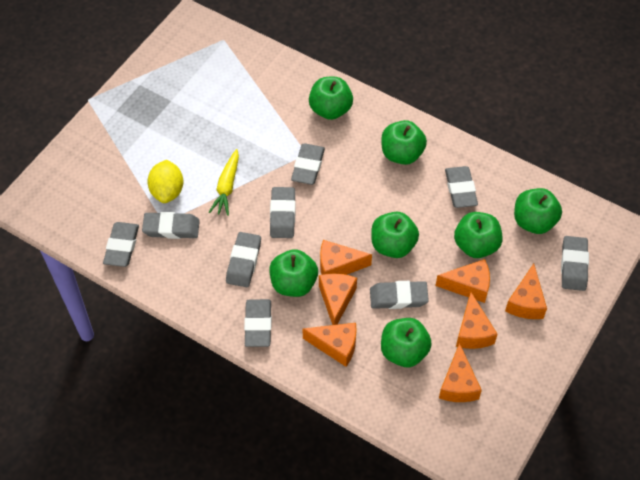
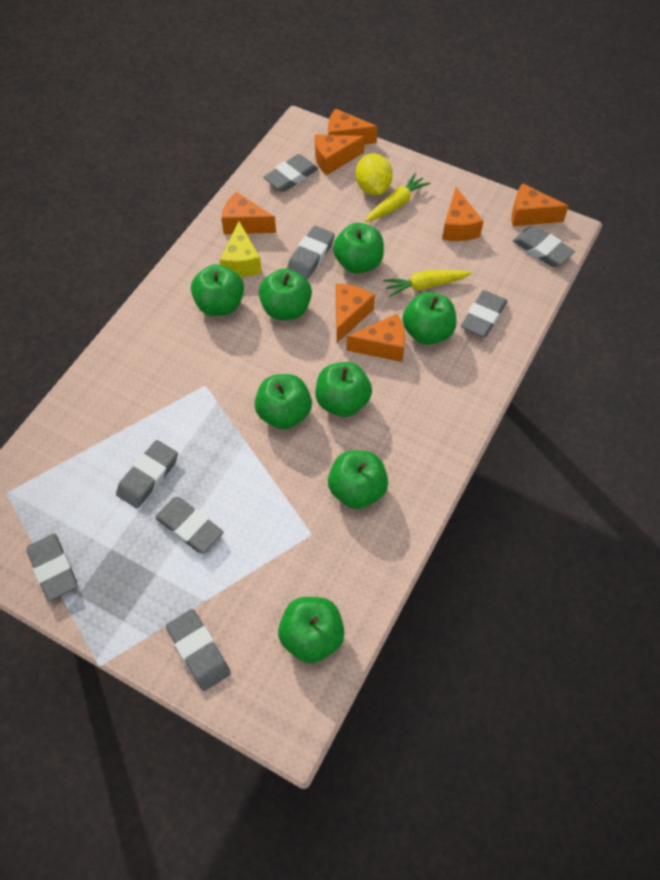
green apple: 7 -> 8
grey eraser: 9 -> 8
yellow carrot: 1 -> 2
yellow cheese: 0 -> 1

